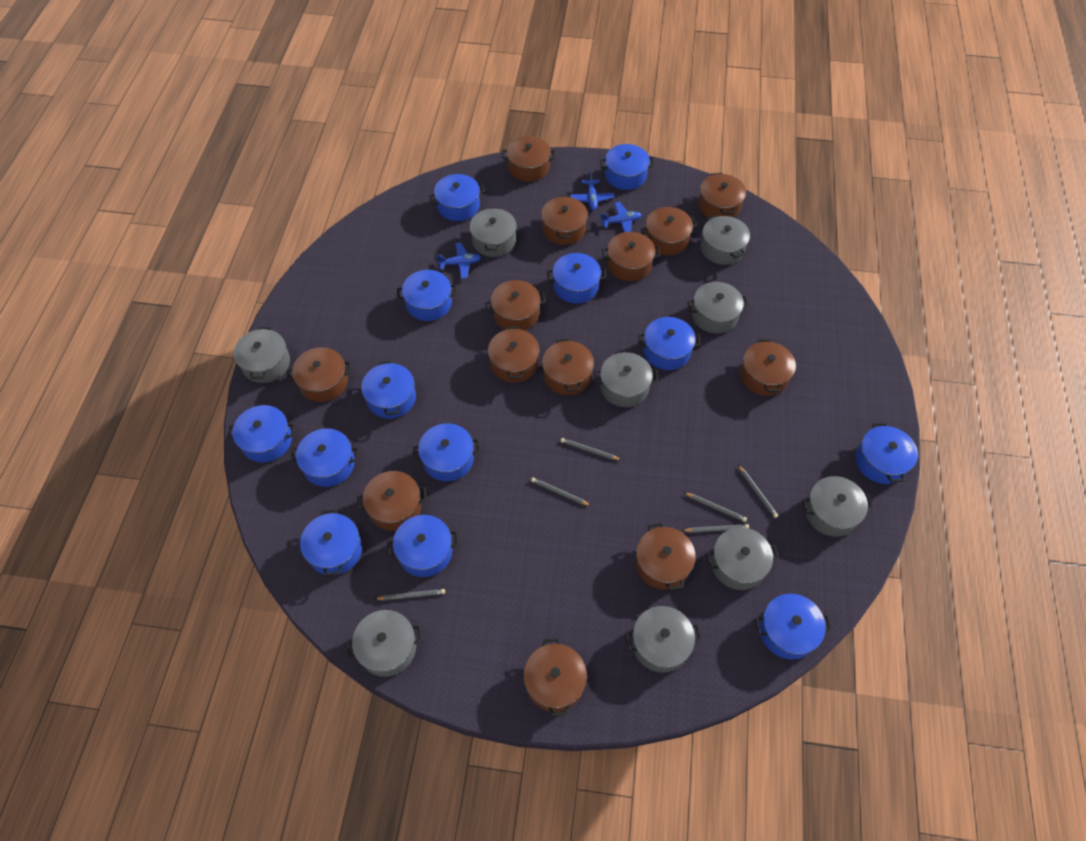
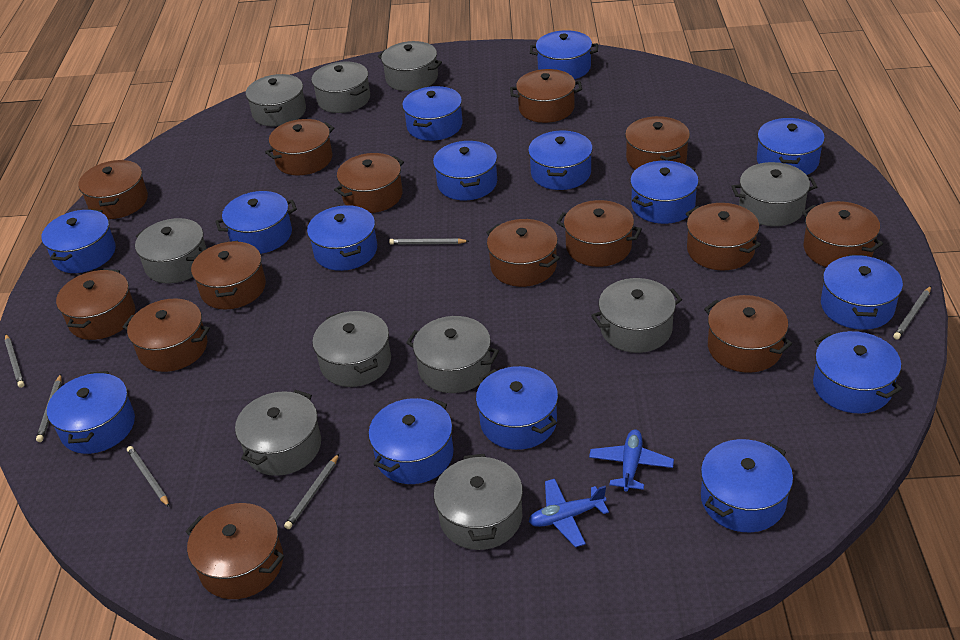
blue plane: 3 -> 2
blue pot: 13 -> 15
brown pot: 13 -> 14
grey pot: 9 -> 10

